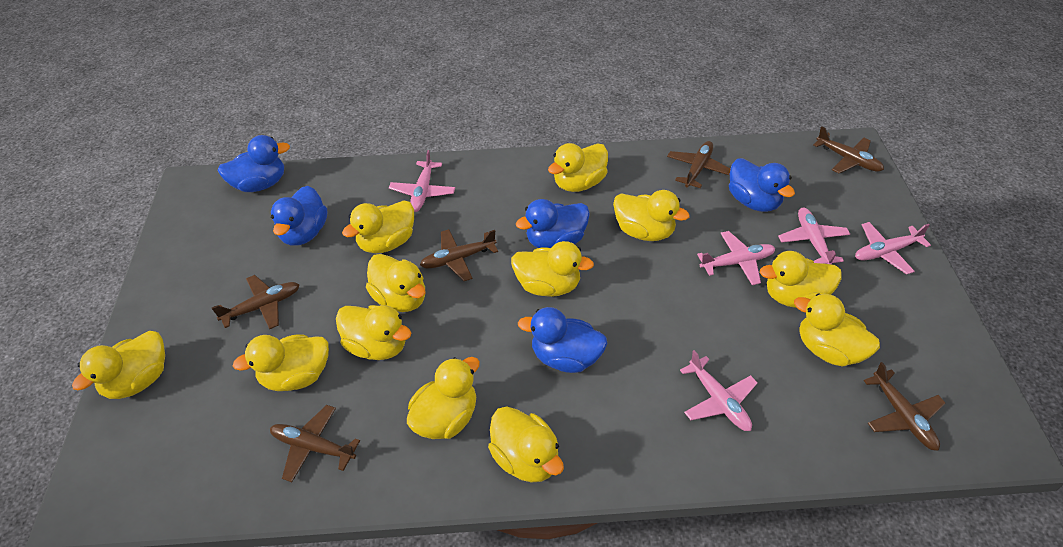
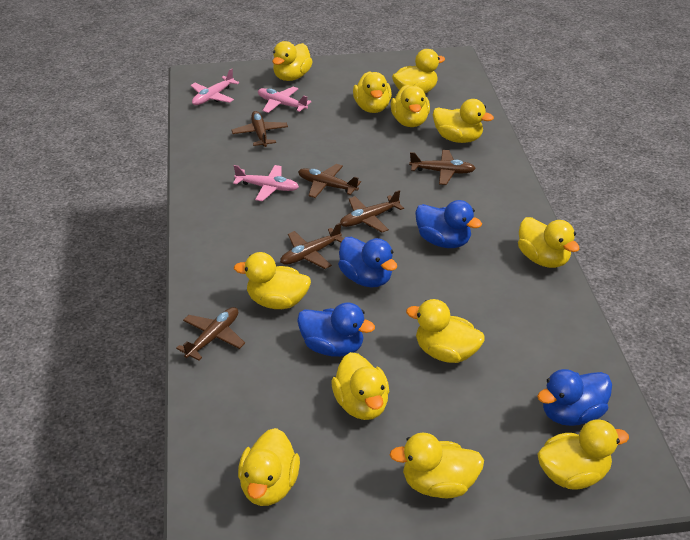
blue duck: 5 -> 4
pink plane: 5 -> 3

